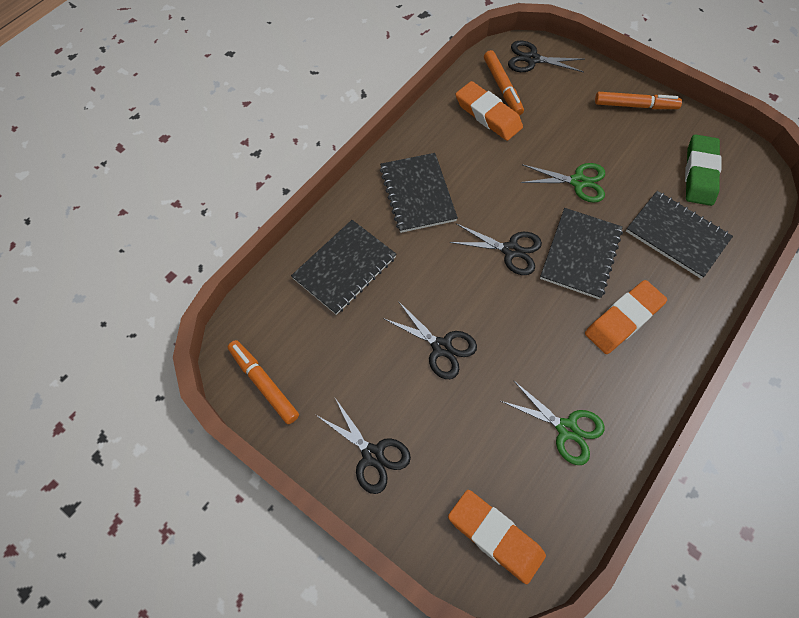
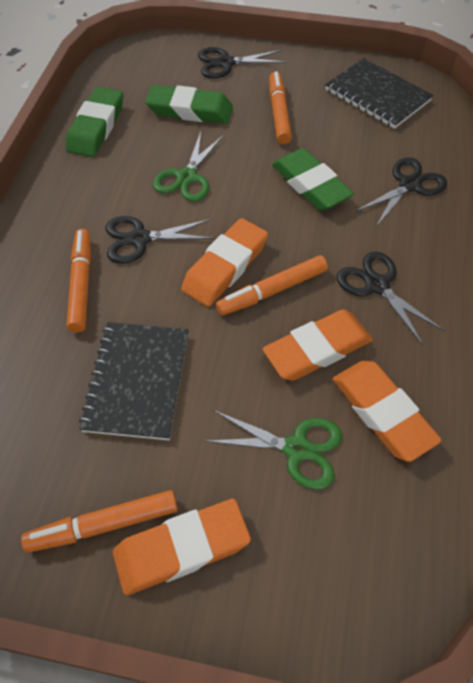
black notebook: 4 -> 2
green eraser: 1 -> 3
orange eraser: 3 -> 4
orange marker: 3 -> 4

